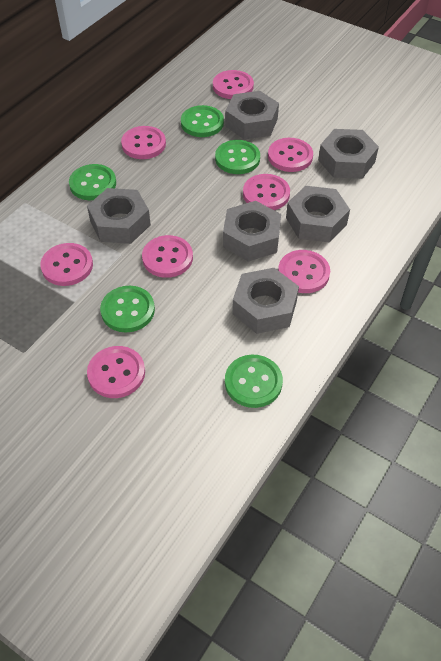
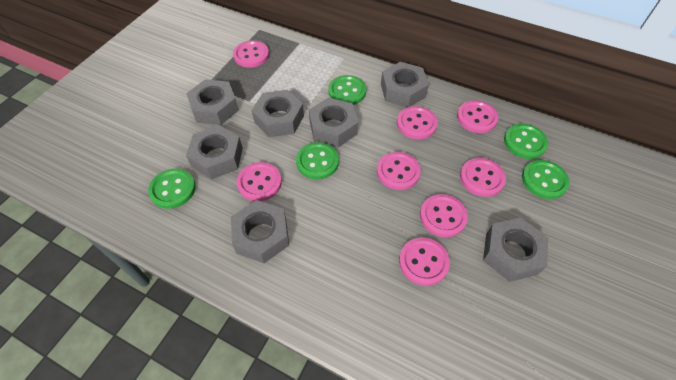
grey nut: 6 -> 7

